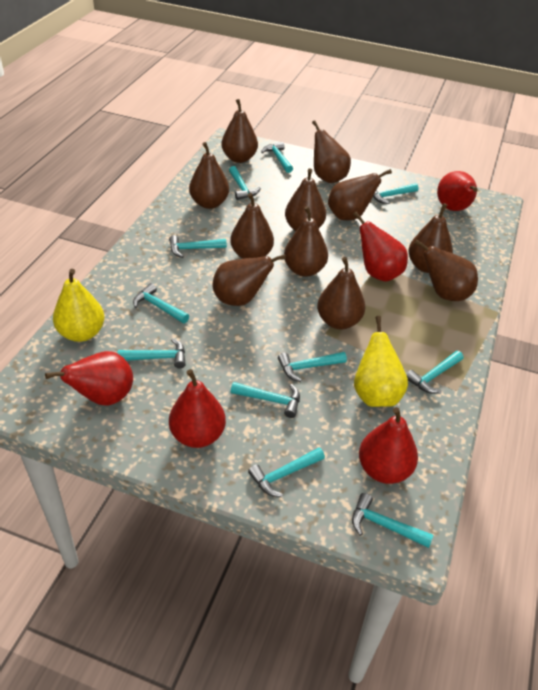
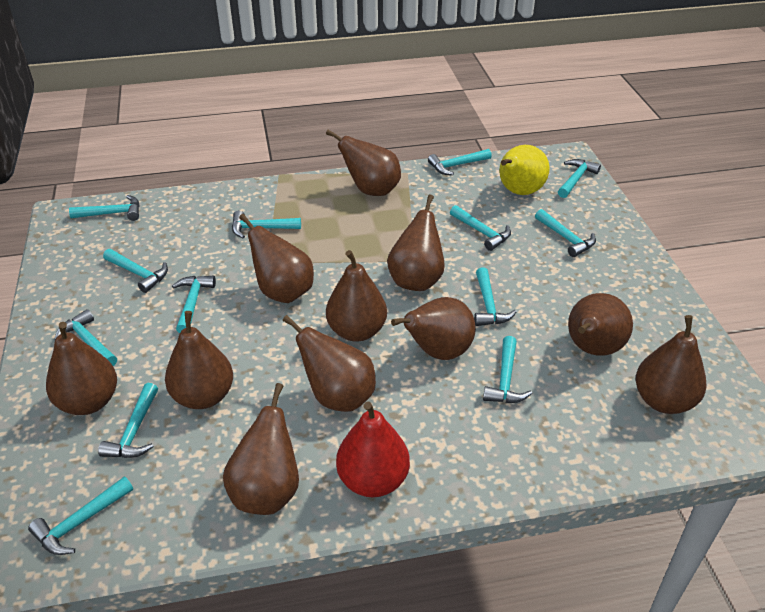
red pear: 5 -> 1
turquoise hammer: 11 -> 13
yellow pear: 2 -> 1

